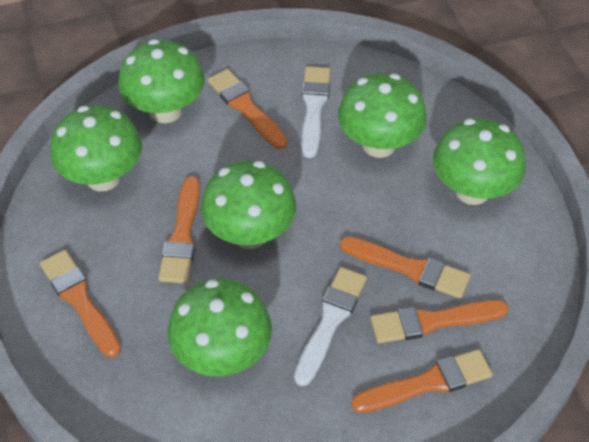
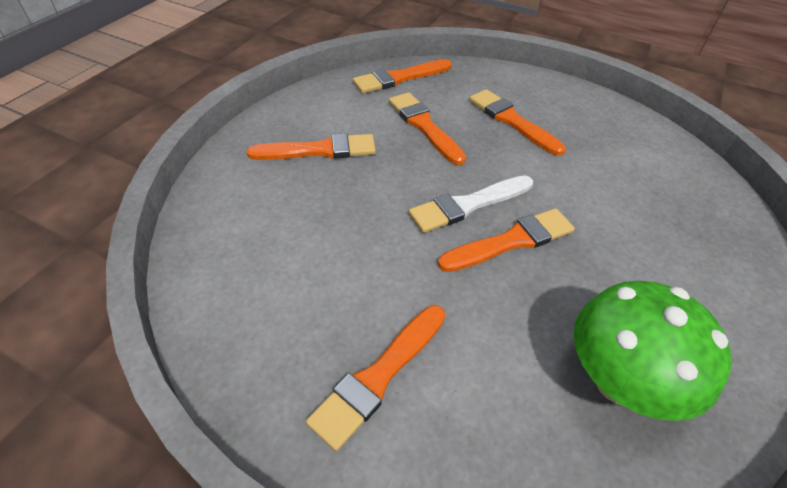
green mushroom: 6 -> 1
white brush: 2 -> 1

